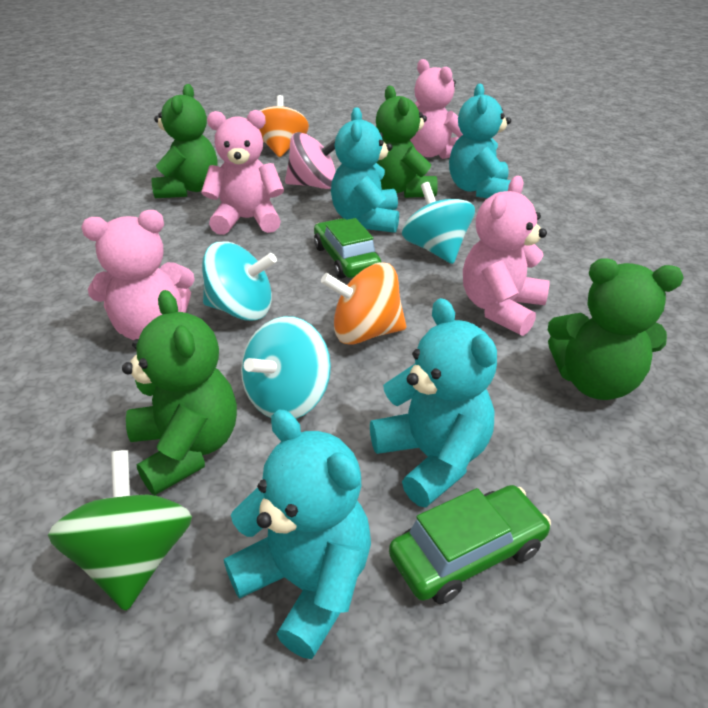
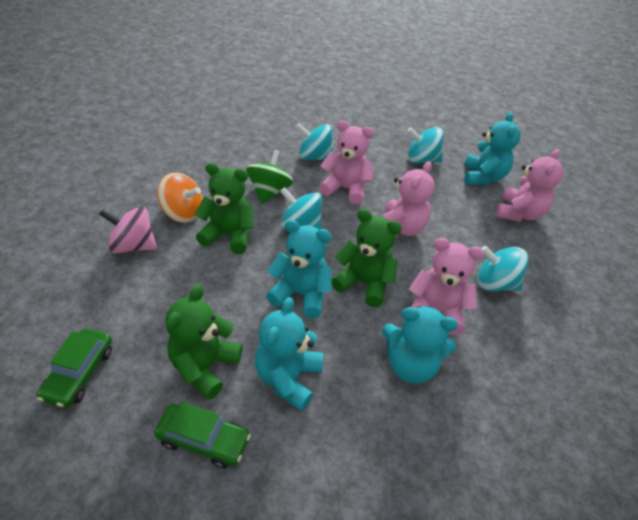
green teddy bear: 4 -> 3
orange spinning top: 2 -> 1
turquoise spinning top: 3 -> 4

